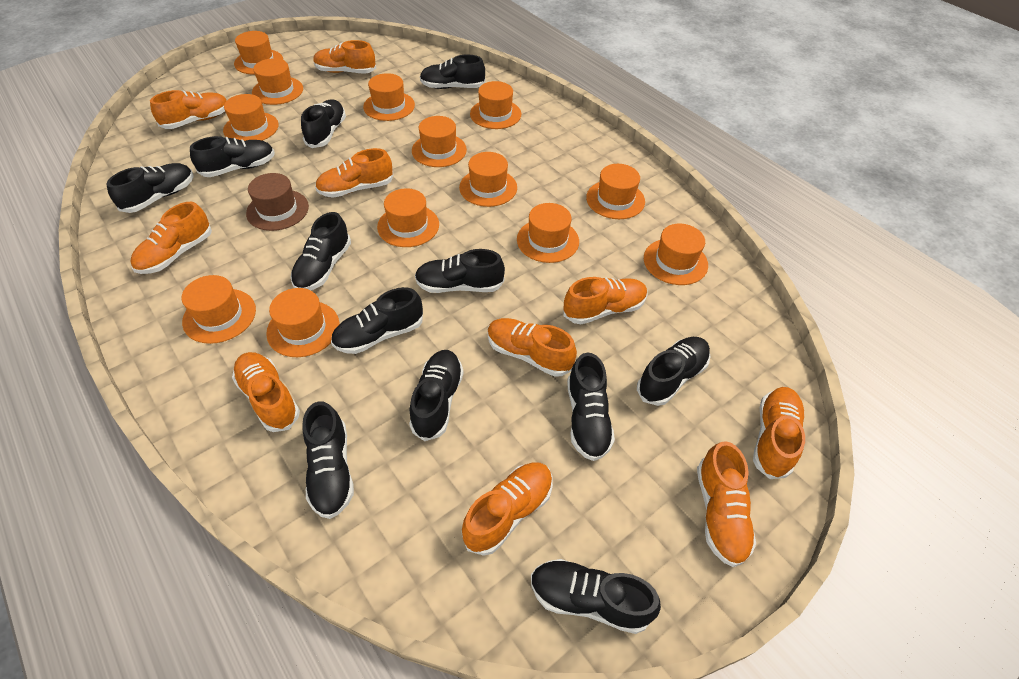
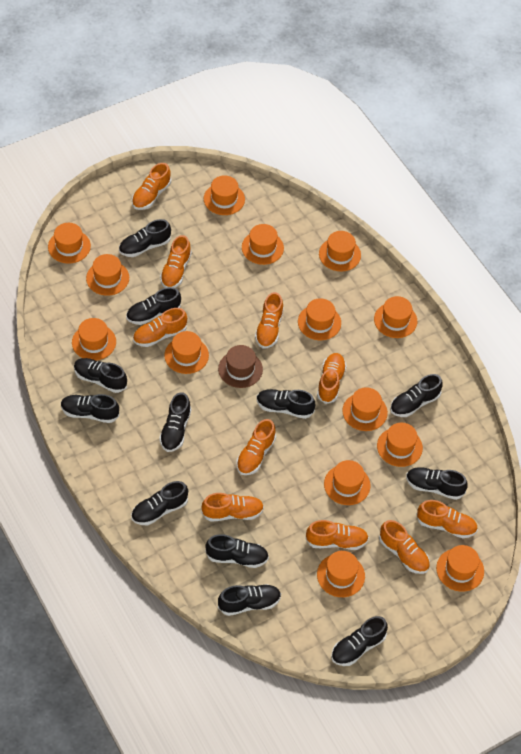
orange hat: 13 -> 14

